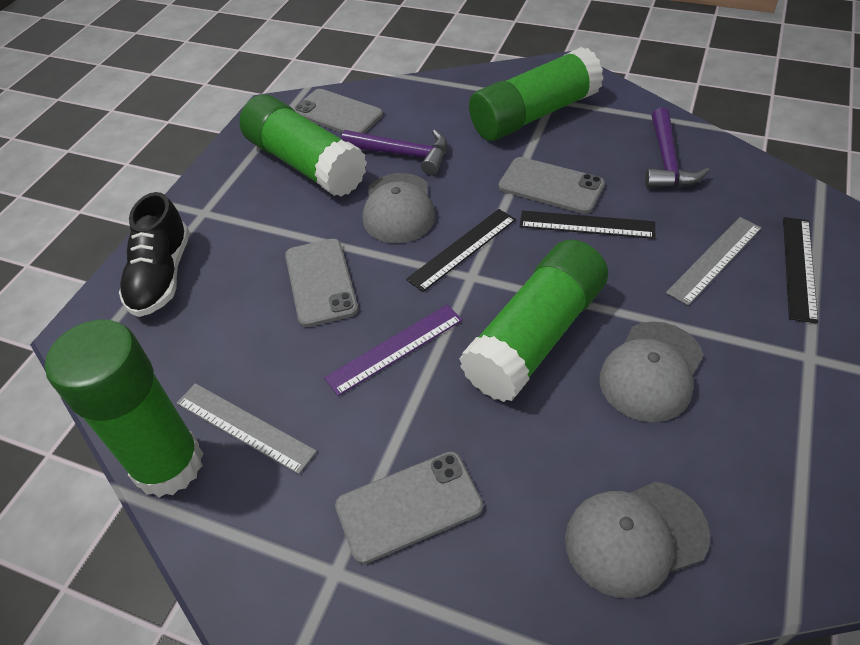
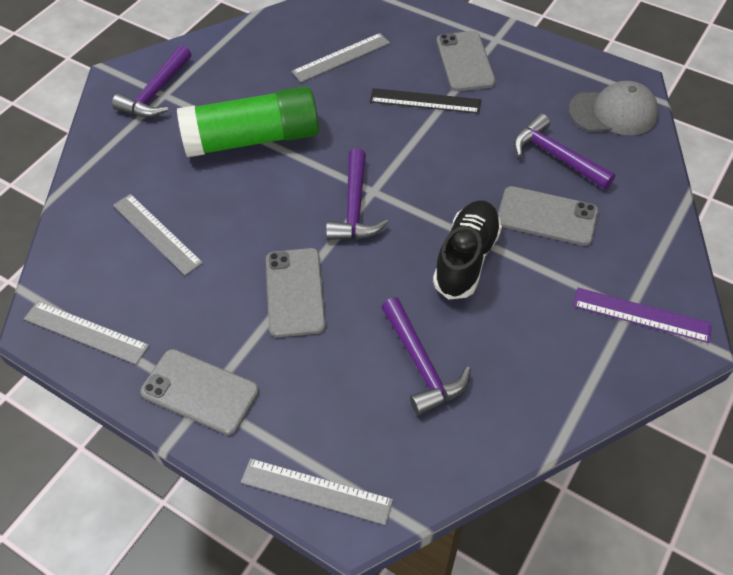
black ruler: 3 -> 1
green glue stick: 4 -> 1
grey cap: 3 -> 1
grey ruler: 2 -> 4
purple hammer: 2 -> 4

